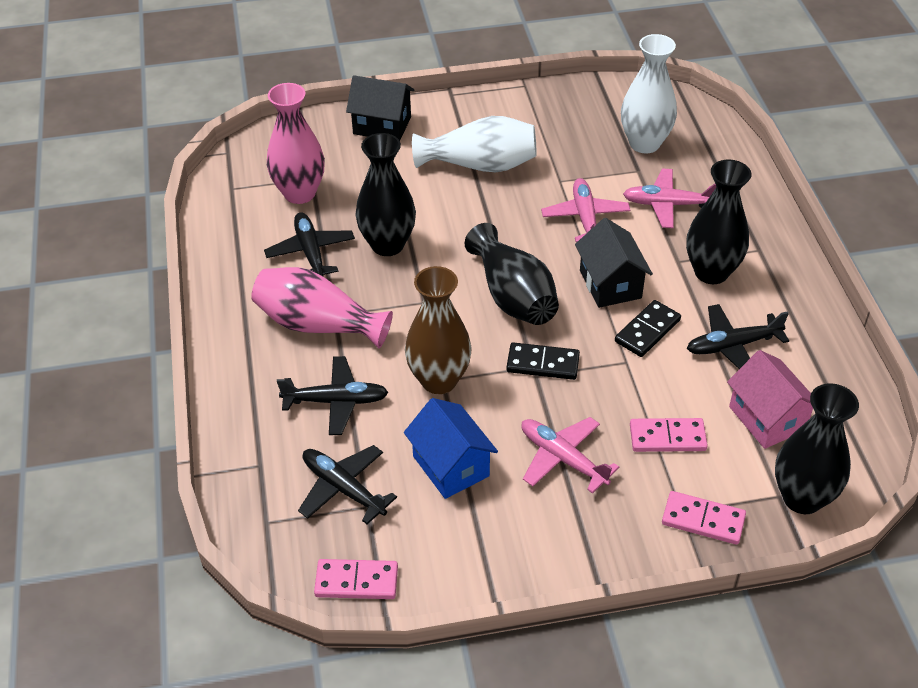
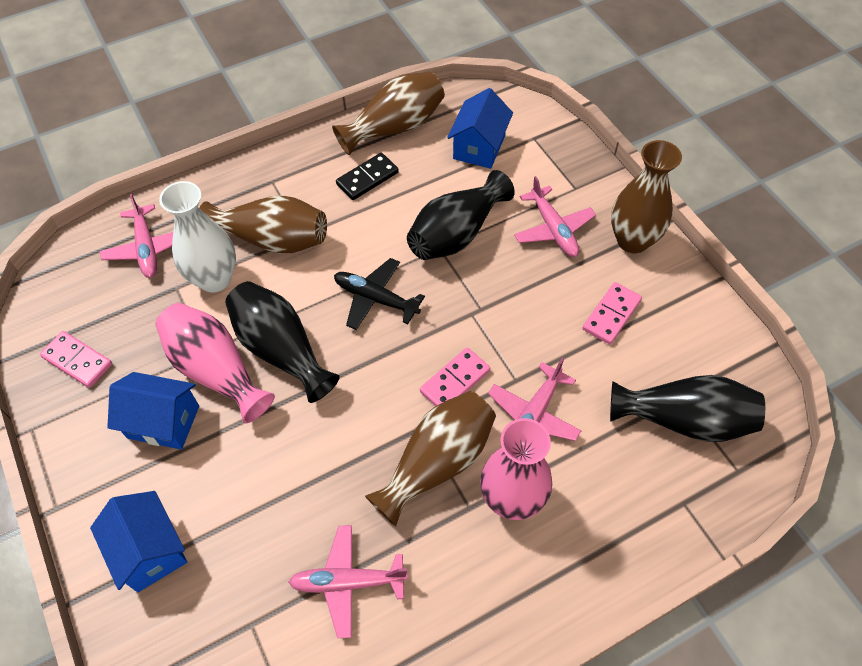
black domino: 2 -> 1
black house: 2 -> 0
black plane: 4 -> 1
black vase: 4 -> 3
blue house: 1 -> 3
brown vase: 1 -> 4
pink house: 1 -> 0
pink plane: 3 -> 4
white vase: 2 -> 1

